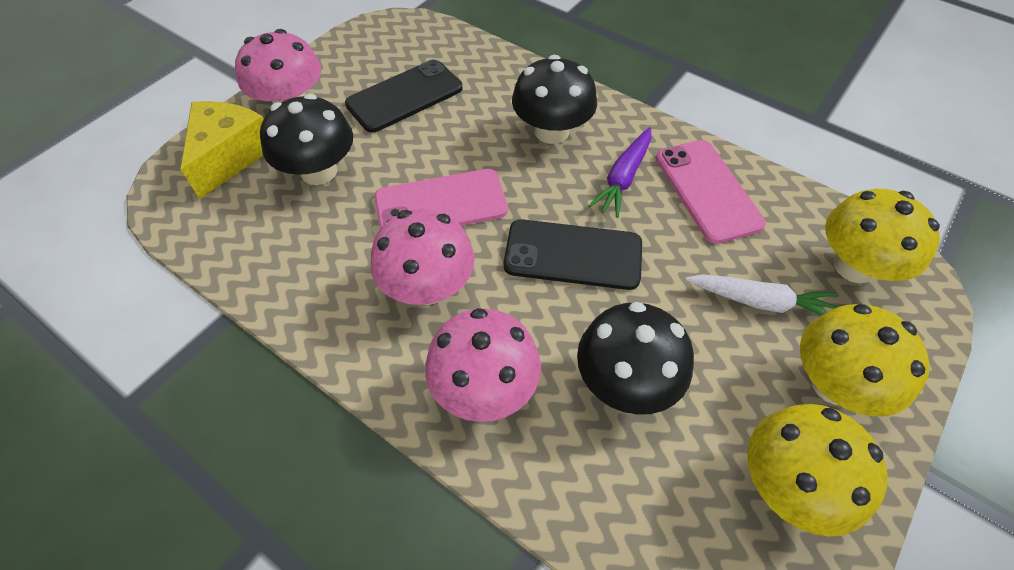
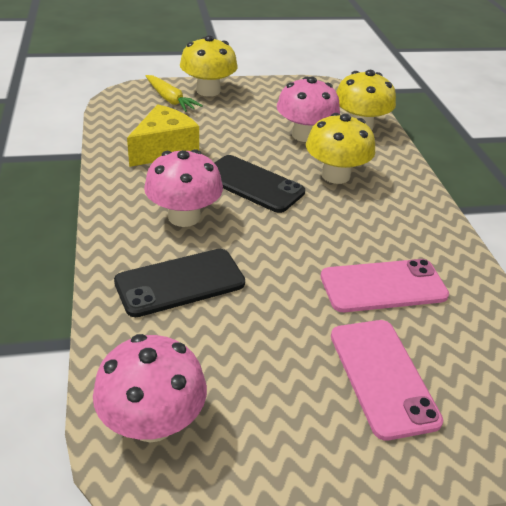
black mushroom: 3 -> 0
purple carrot: 1 -> 0
white carrot: 1 -> 0
yellow carrot: 0 -> 1

